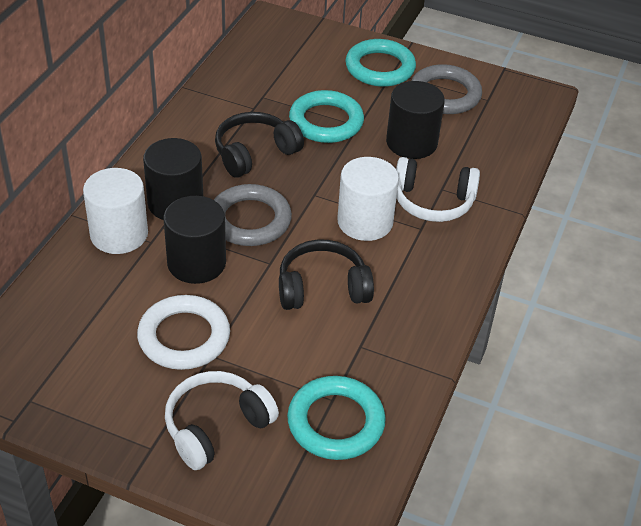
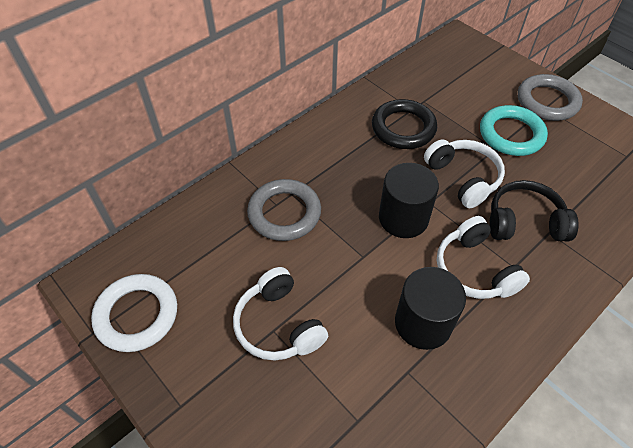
black cylinder: 3 -> 2
black headphones: 2 -> 1
black ring: 0 -> 1
turquoise ring: 3 -> 1
white cylinder: 2 -> 0
white headphones: 2 -> 3

